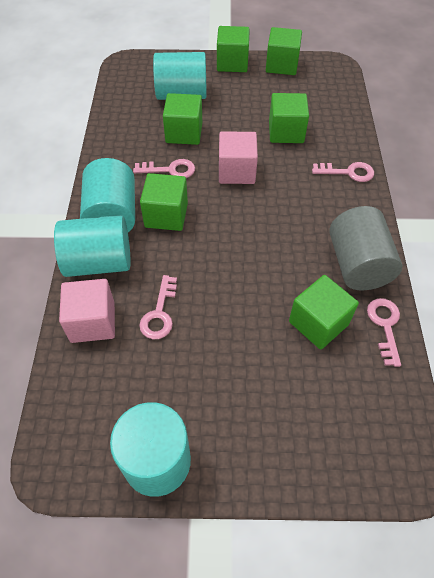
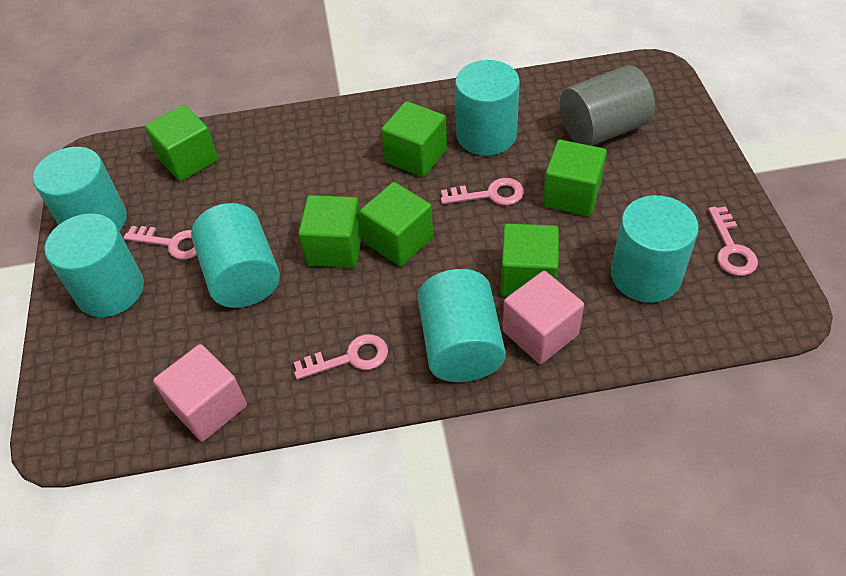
turquoise cylinder: 4 -> 6

